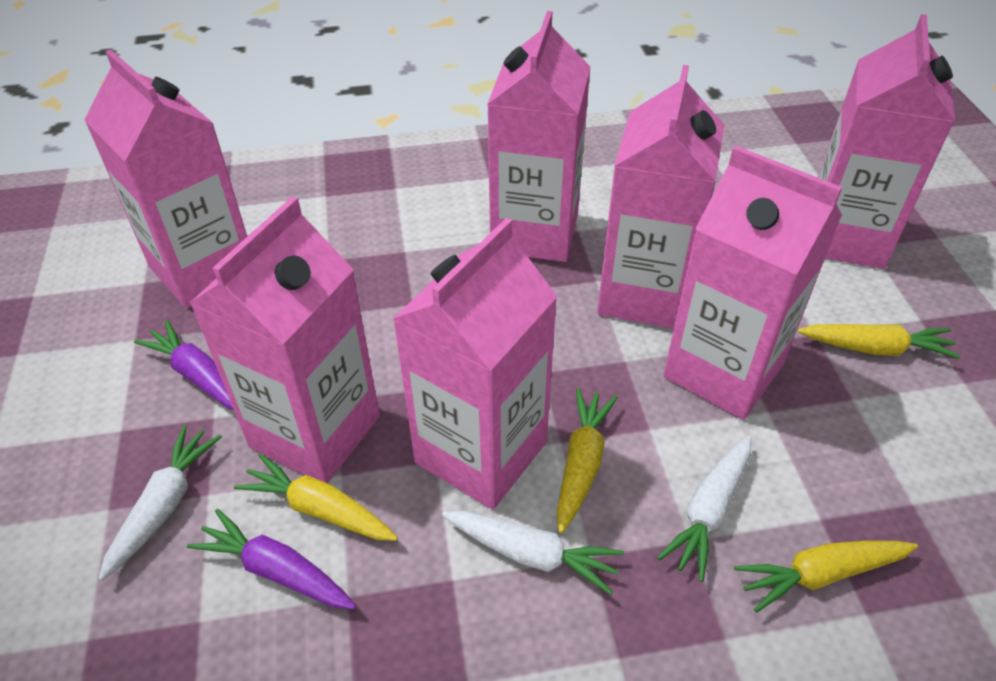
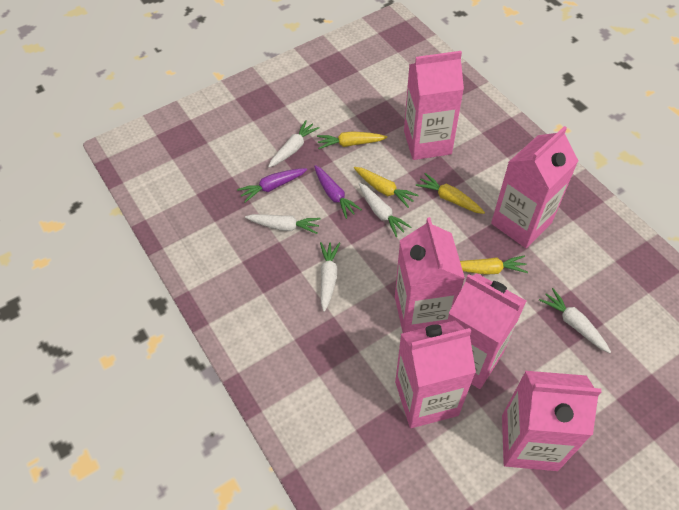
pink carton: 7 -> 6
white carrot: 3 -> 5

